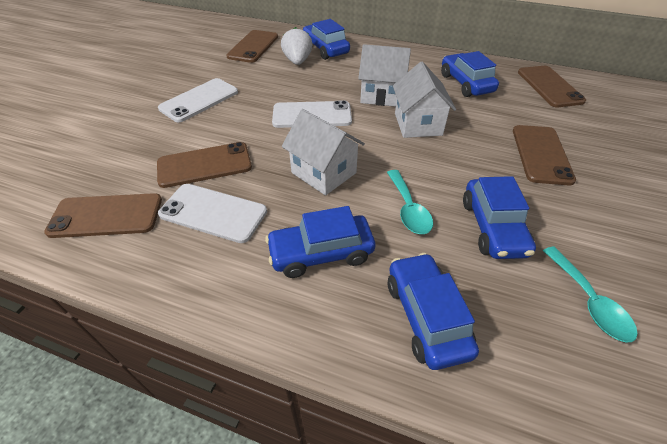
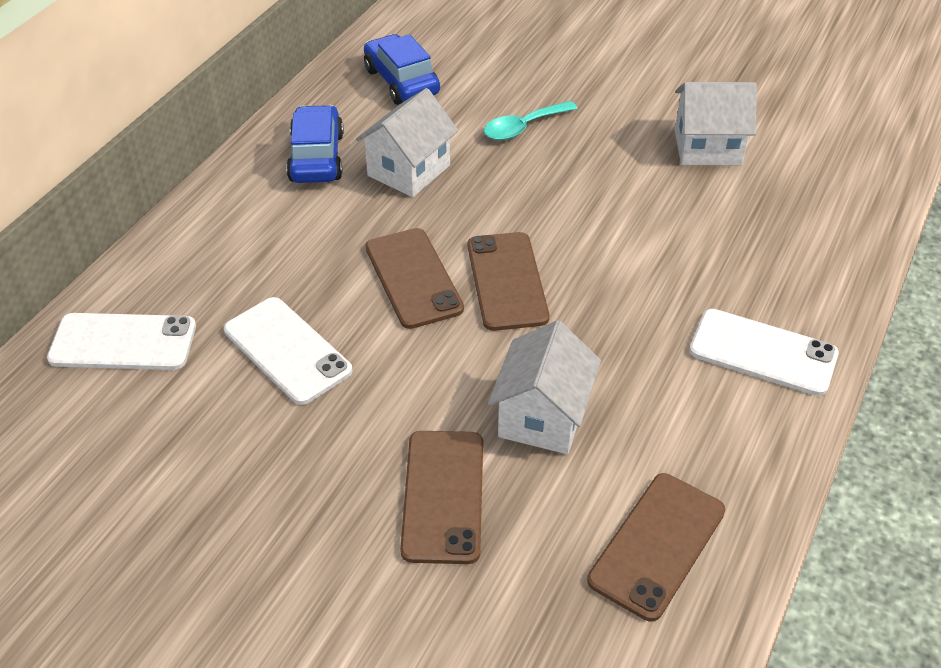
blue car: 5 -> 2
brown phone: 5 -> 4
turquoise spoon: 2 -> 1
white strawberry: 1 -> 0

